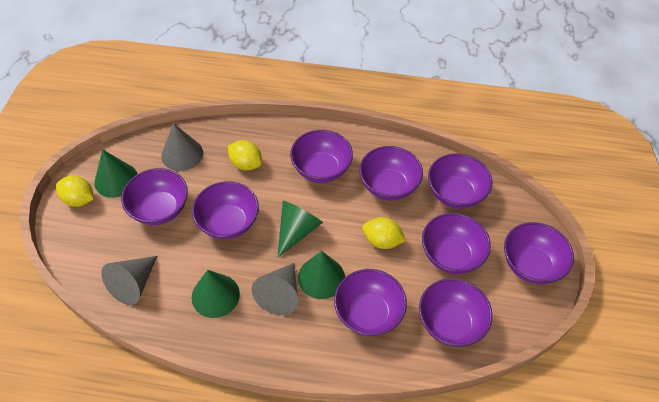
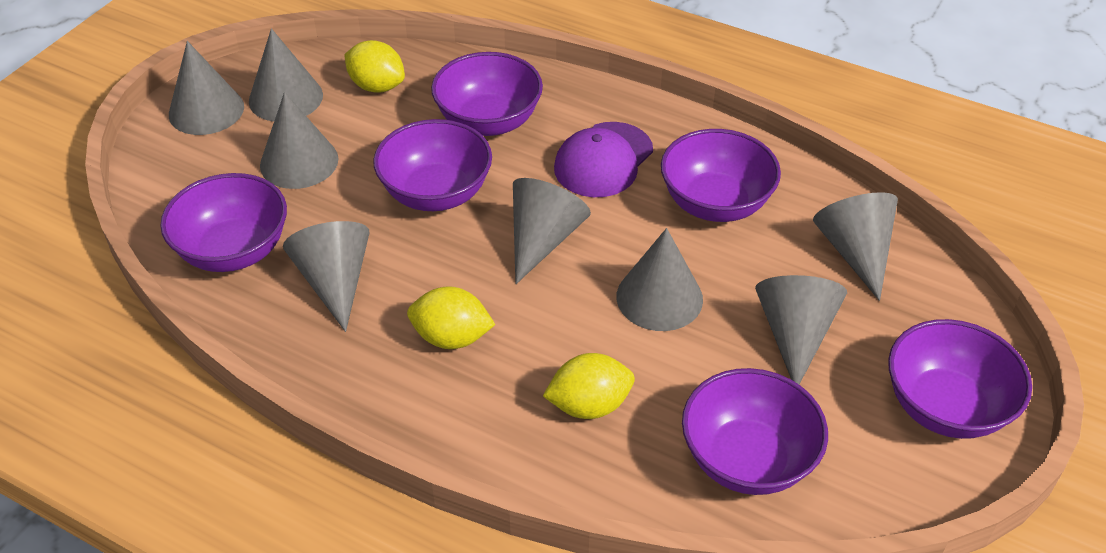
green cone: 4 -> 0
grey cone: 3 -> 8
purple bowl: 9 -> 6
purple cap: 0 -> 1

